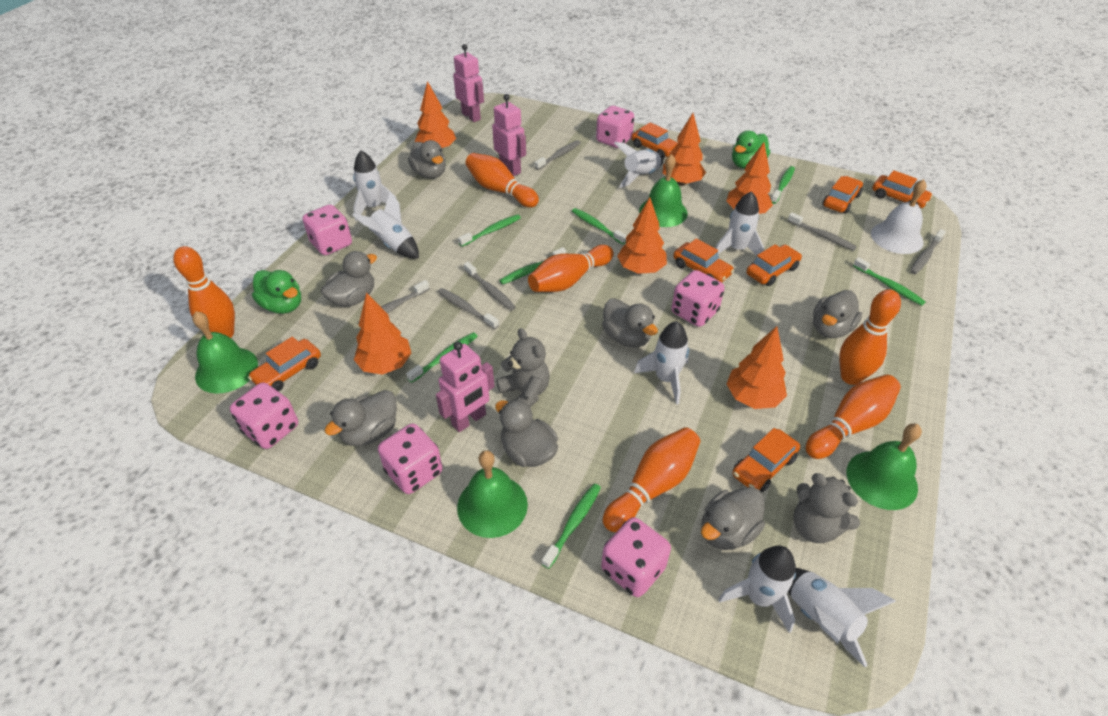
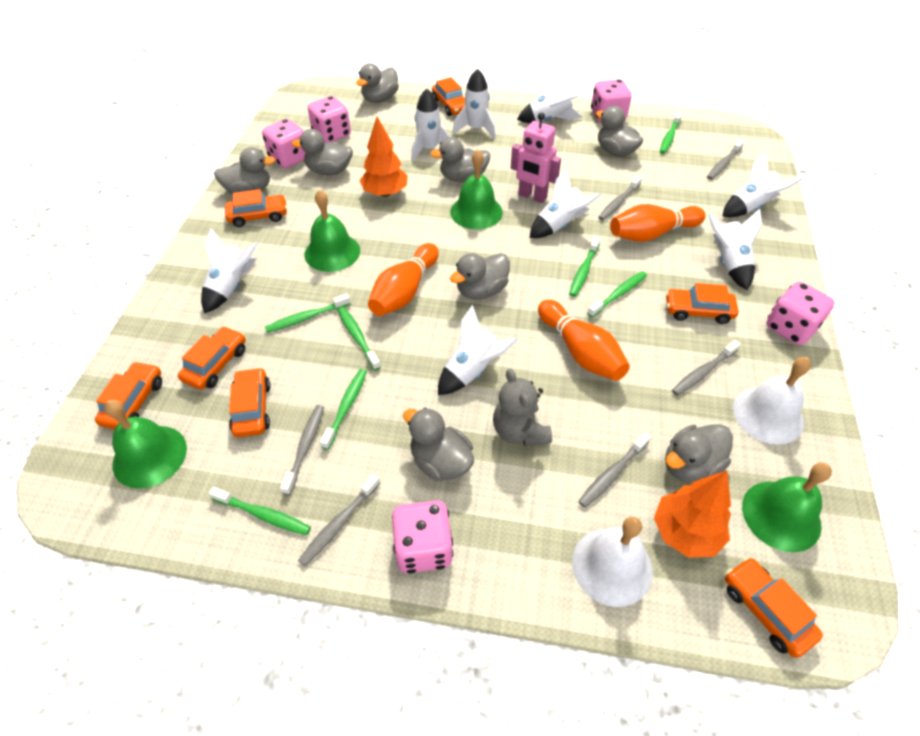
green duck: 2 -> 0
grey duck: 7 -> 8
grey teddy bear: 2 -> 1
orange bowling pin: 6 -> 3
orange tree: 6 -> 2
pink dice: 6 -> 5
pink robot: 3 -> 1
white bell: 1 -> 2
white rocket: 7 -> 8

